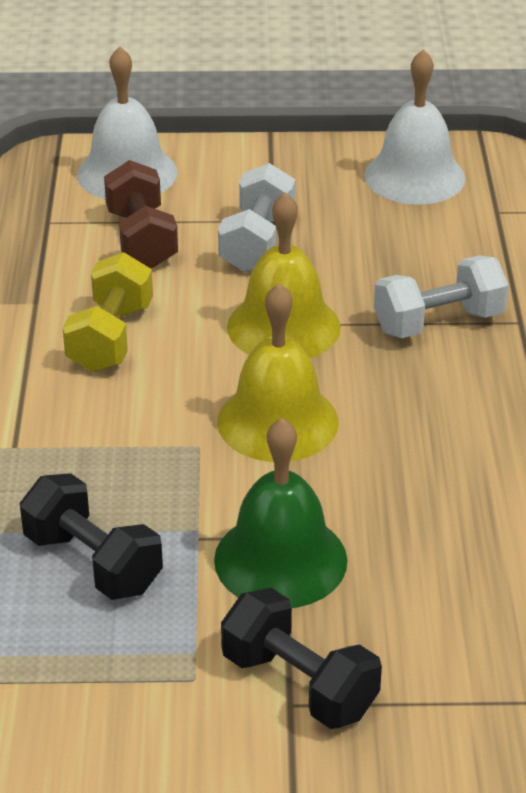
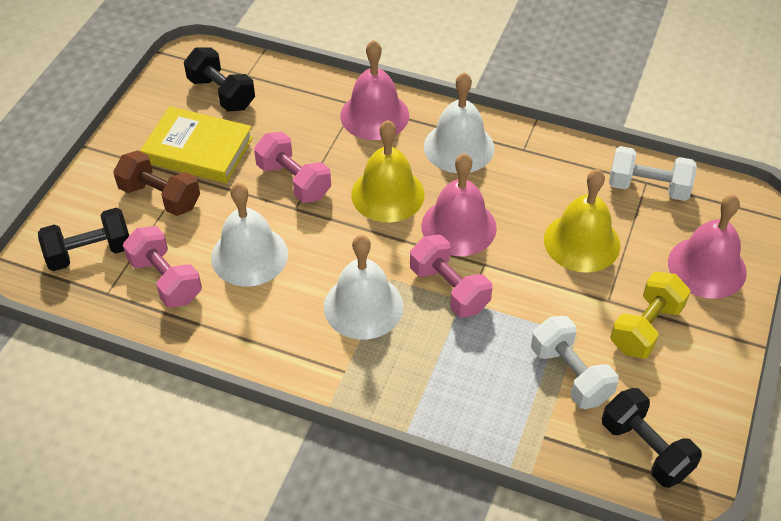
black dumbbell: 2 -> 3
green bell: 1 -> 0
pink bell: 0 -> 3
pink dumbbell: 0 -> 3
white bell: 2 -> 3
yellow book: 0 -> 1

